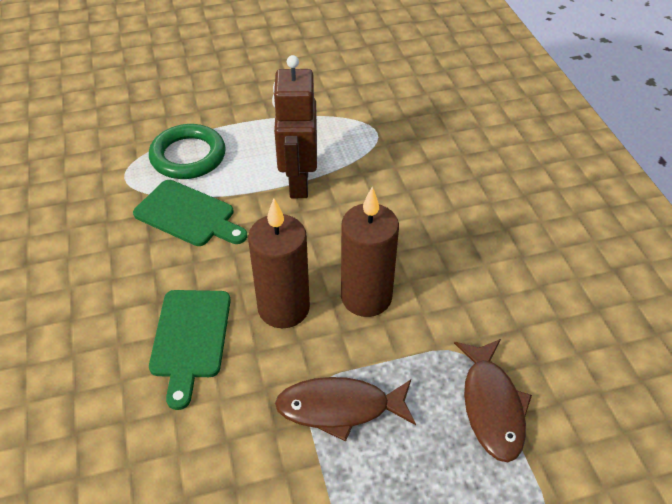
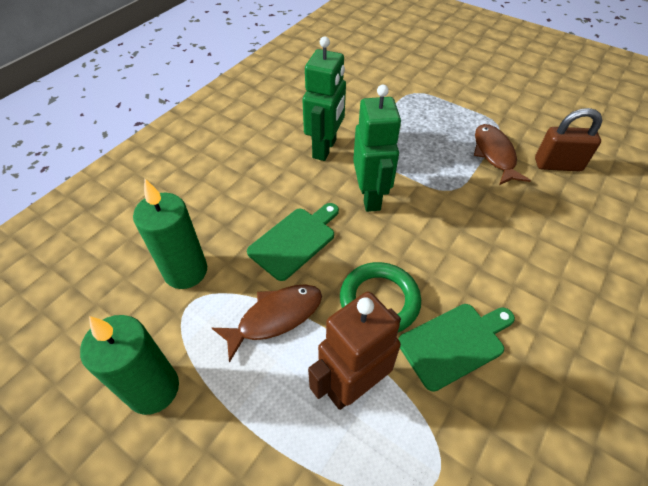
brown candle: 2 -> 0
brown padlock: 0 -> 1
green candle: 0 -> 2
green robot: 0 -> 2

